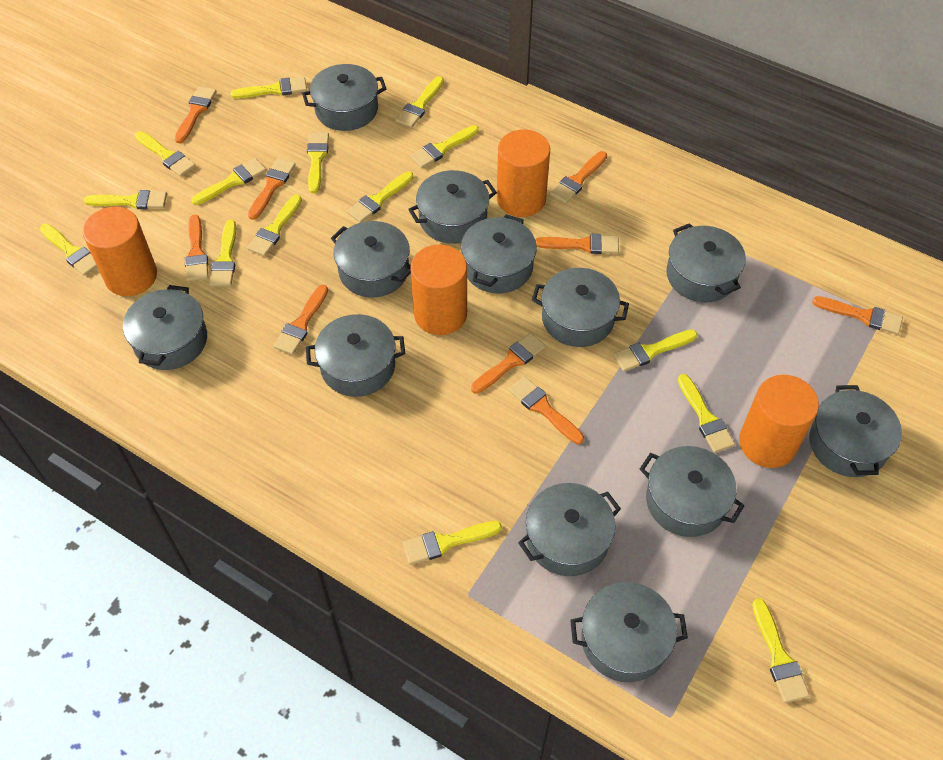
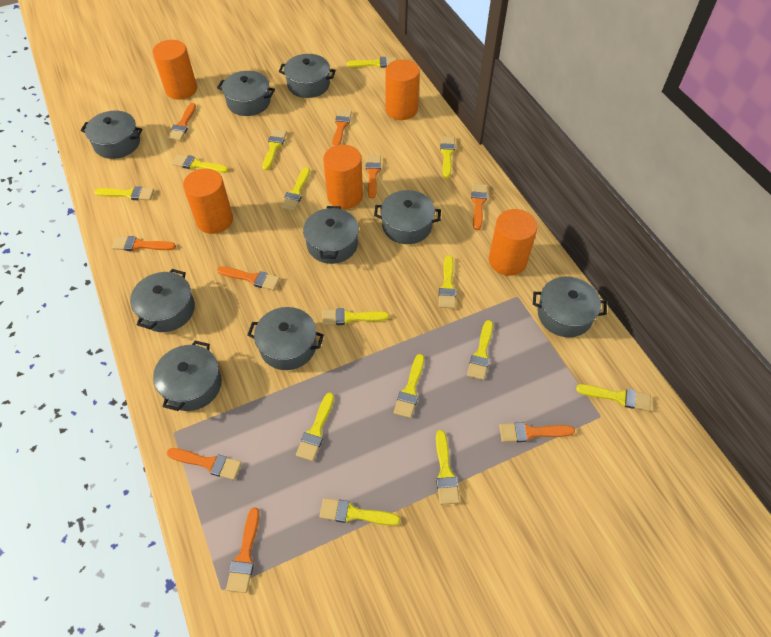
grey pot: 12 -> 9
orange cylinder: 4 -> 5
yellow brush: 15 -> 14

